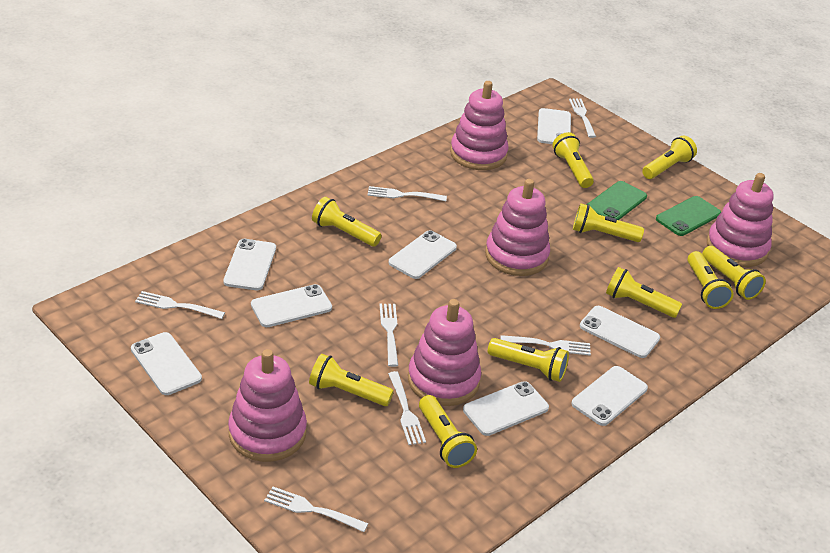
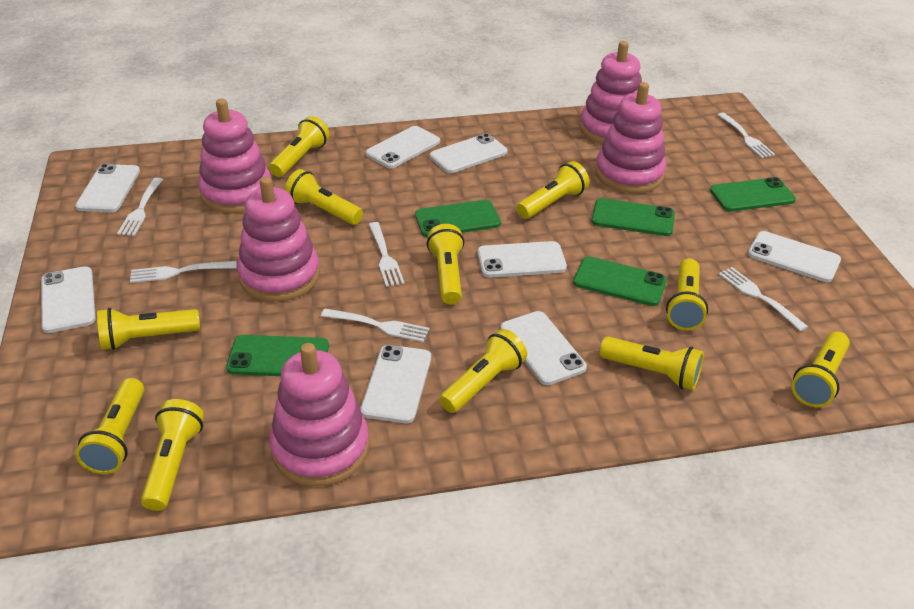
green phone: 2 -> 5
white fork: 7 -> 6
yellow flashlight: 10 -> 11

